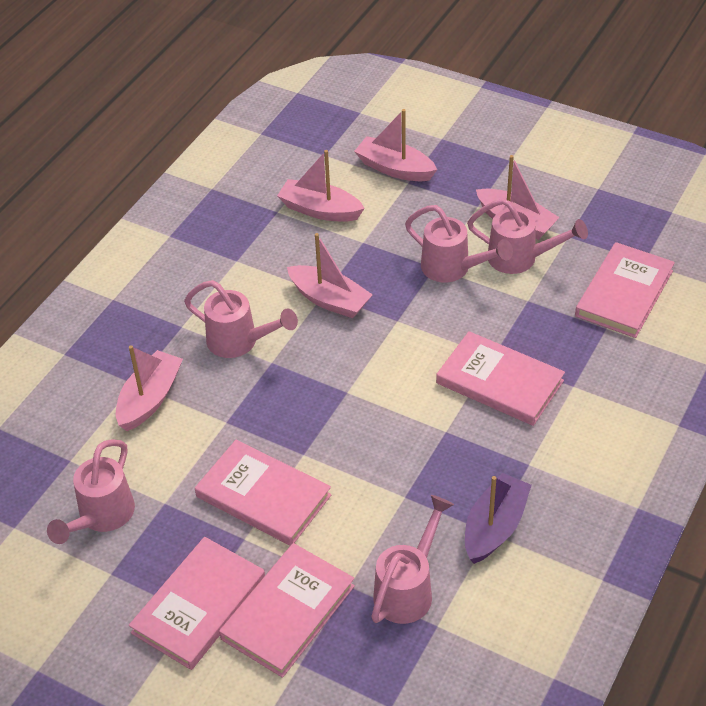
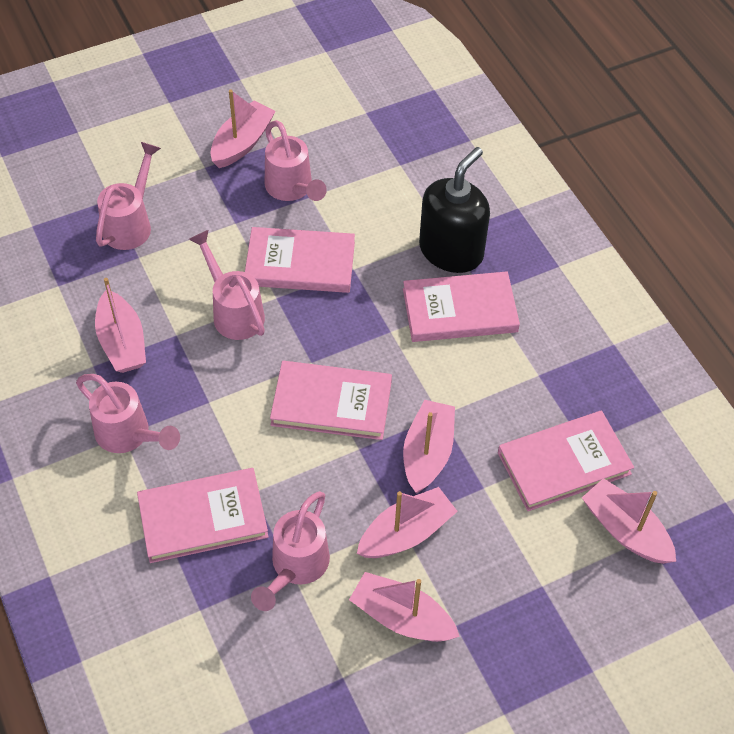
black soap dispenser: 0 -> 1
pink boat: 5 -> 6
purple boat: 1 -> 0

